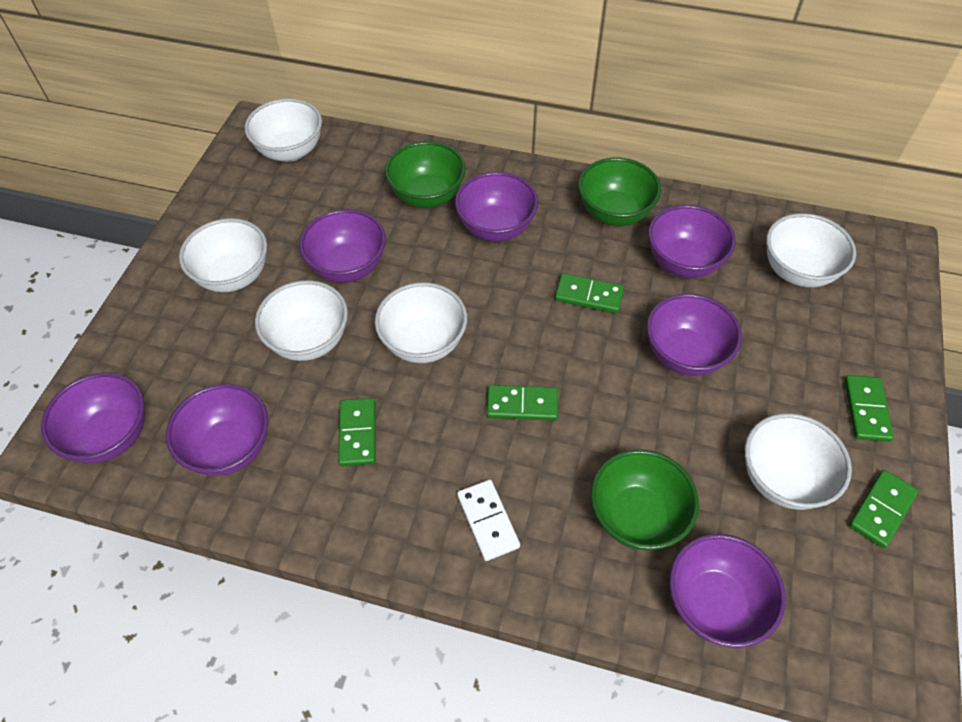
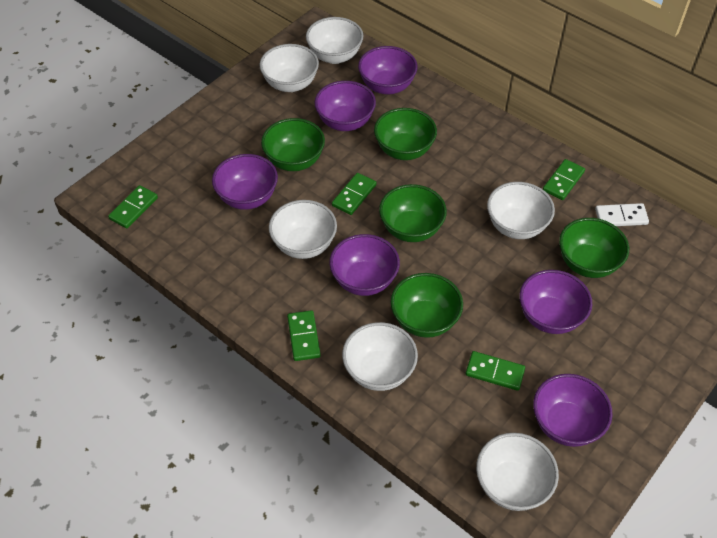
green bowl: 3 -> 5
purple bowl: 7 -> 6

